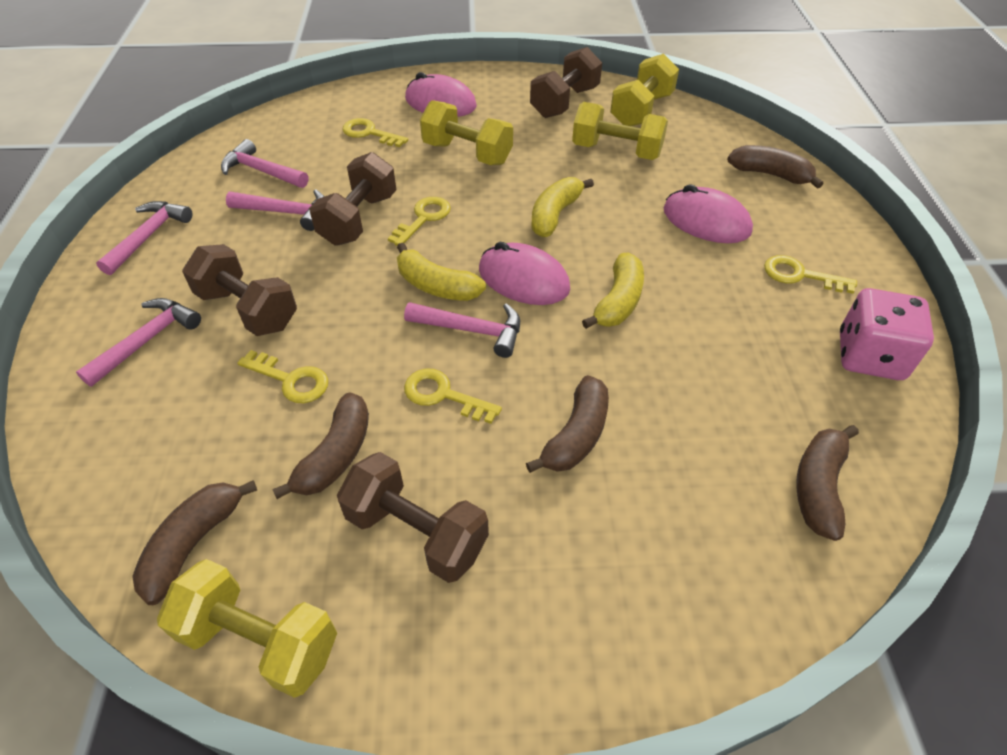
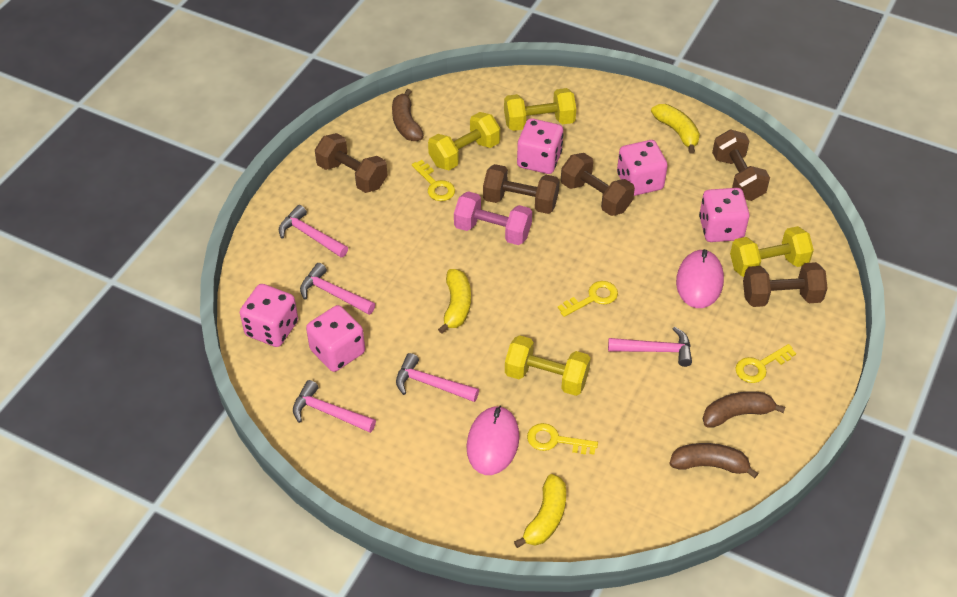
brown banana: 5 -> 3
brown dumbbell: 4 -> 5
pink dice: 1 -> 5
pink dumbbell: 0 -> 1
pink mouse: 3 -> 2
yellow key: 5 -> 4

